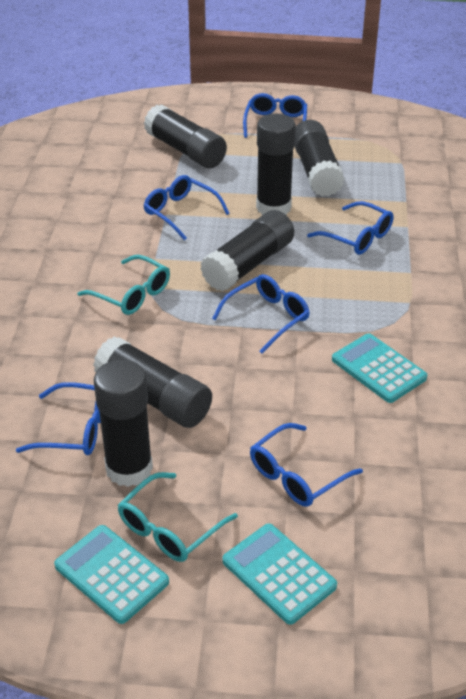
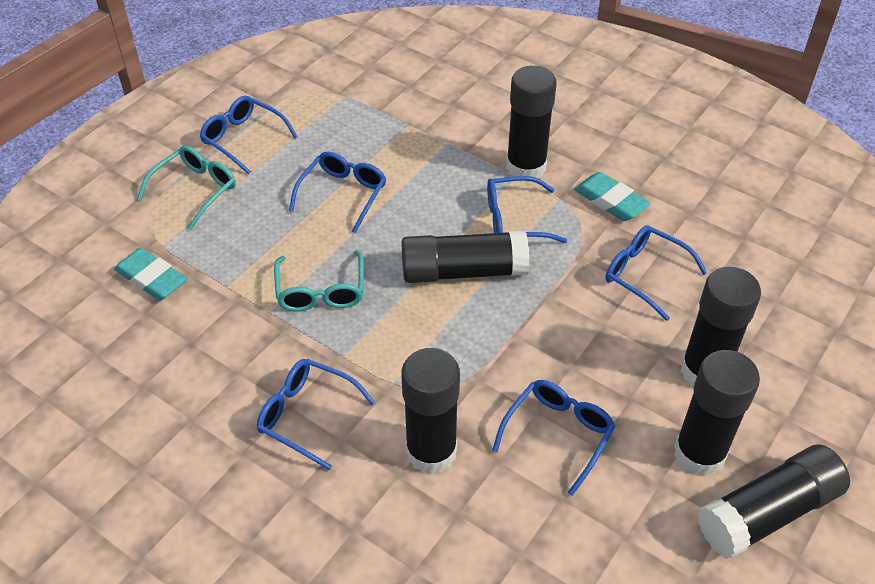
turquoise calculator: 3 -> 0
turquoise eraser: 0 -> 2

